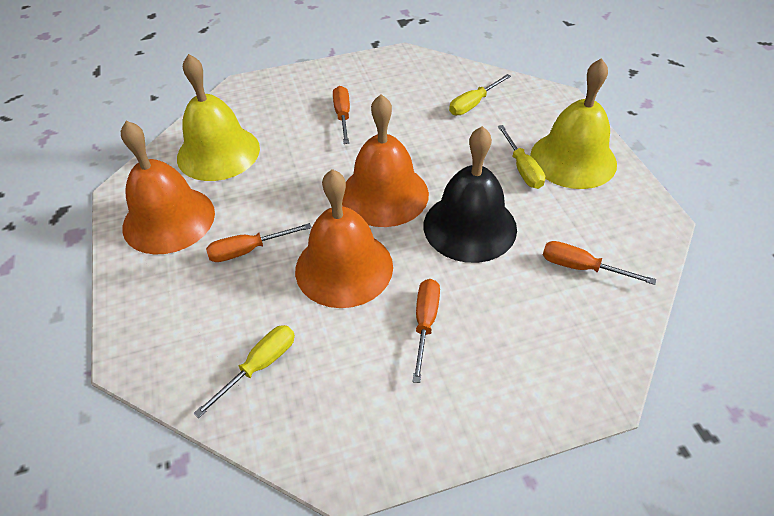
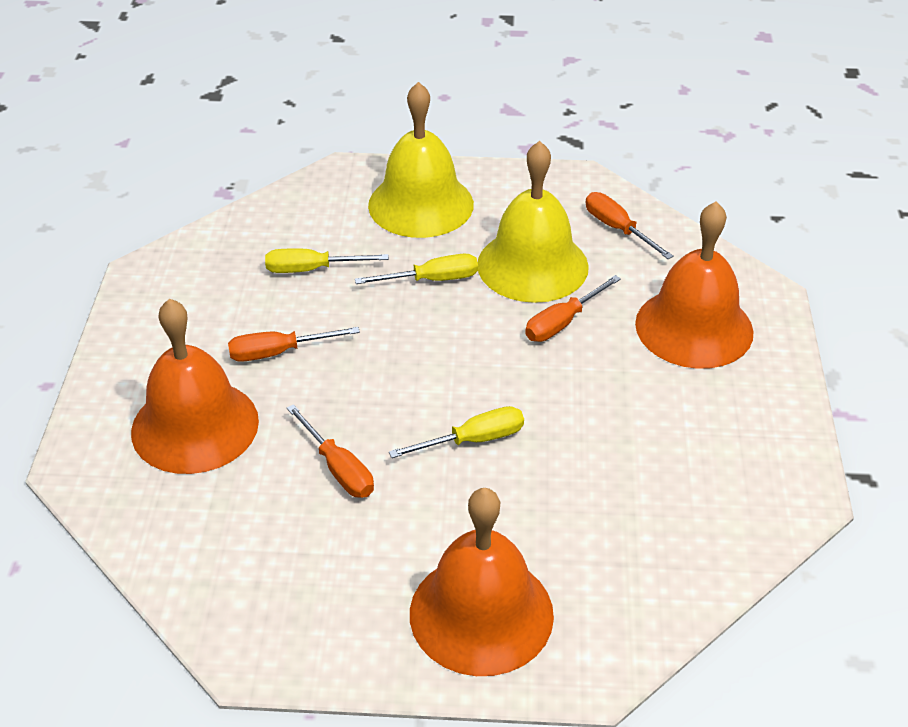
black bell: 1 -> 0

